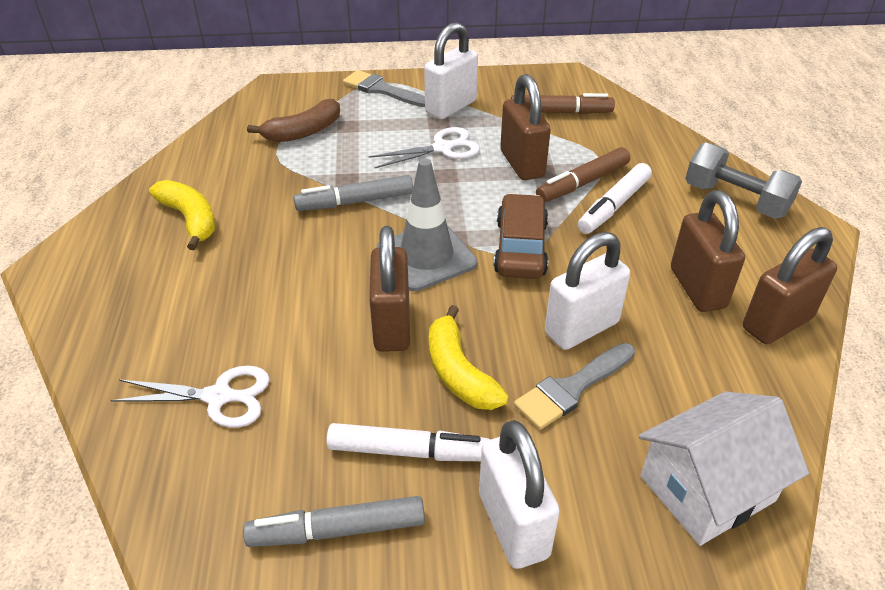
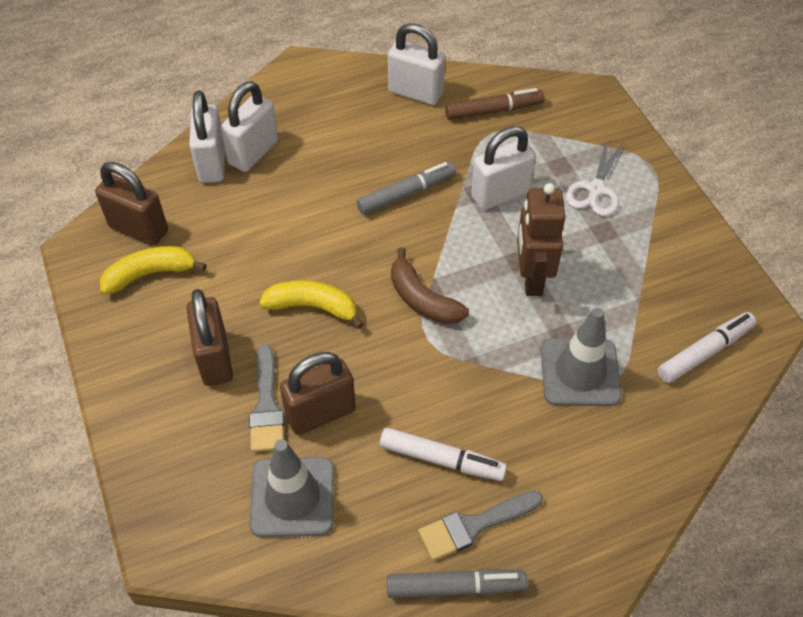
brown car: 1 -> 0
brown marker: 2 -> 1
brown padlock: 4 -> 3
brown robot: 0 -> 1
grey dumbbell: 1 -> 0
grey traffic cone: 1 -> 2
white house: 1 -> 0
white padlock: 3 -> 4
white scissors: 2 -> 1

